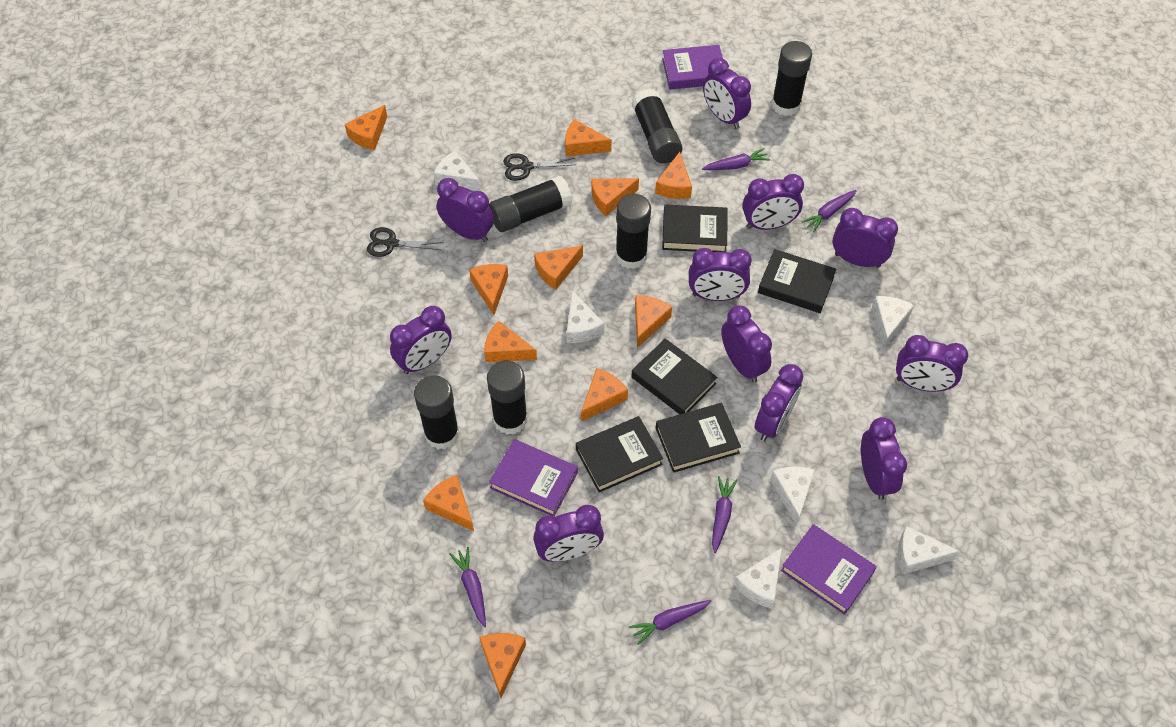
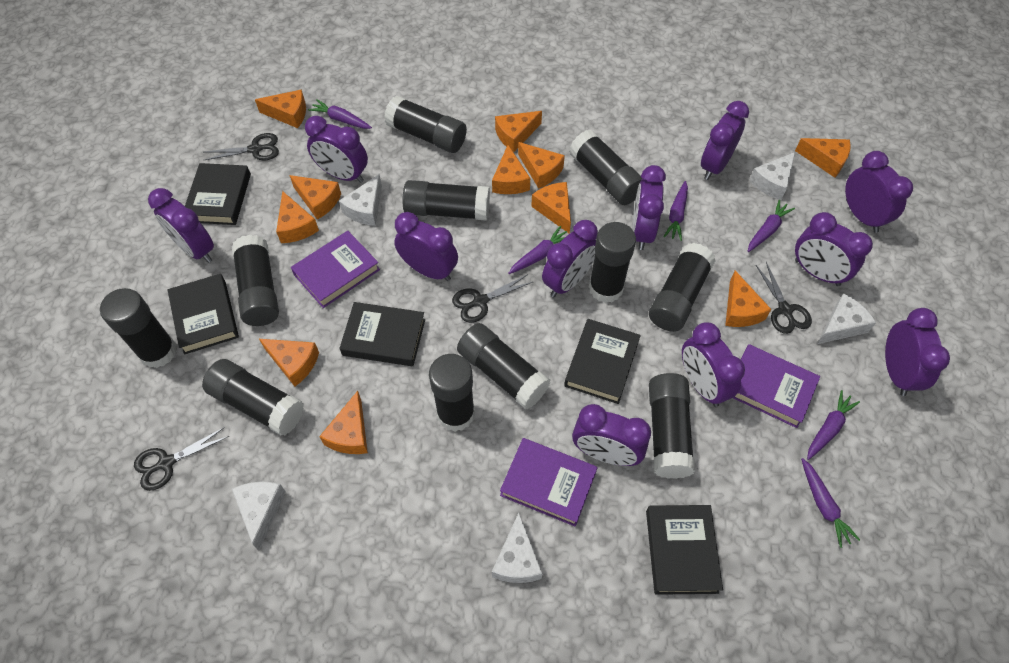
black glue stick: 6 -> 11
black scissors: 2 -> 4
purple carrot: 5 -> 6
white cheese: 6 -> 5

